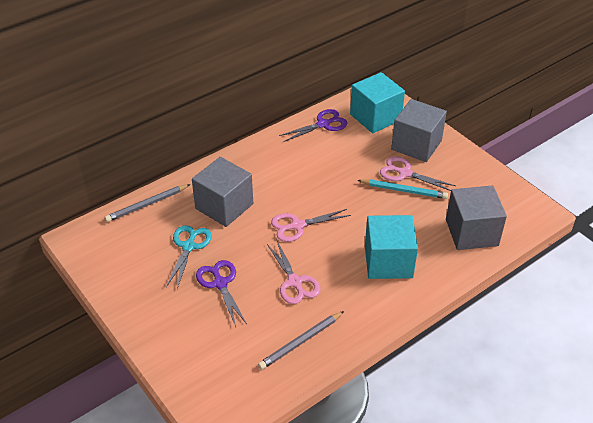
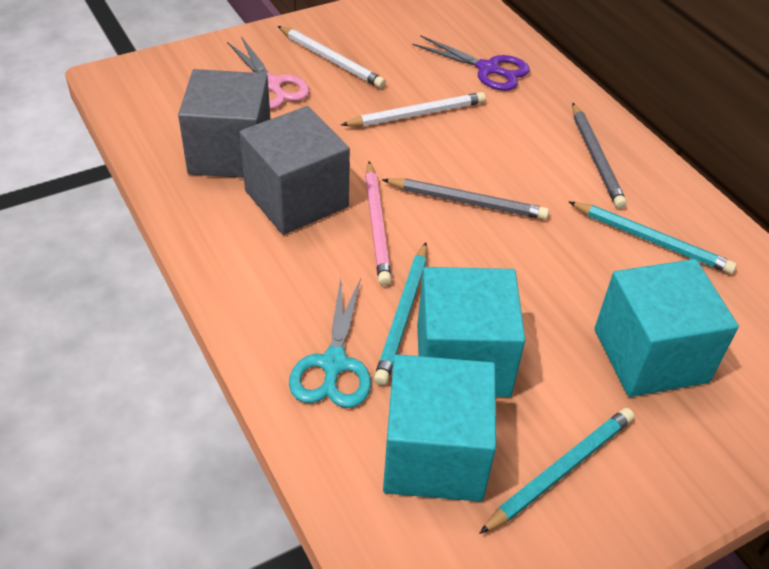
grey cube: 3 -> 2
pink pencil: 0 -> 1
pink scissors: 3 -> 1
purple scissors: 2 -> 1
turquoise cube: 2 -> 3
turquoise pencil: 1 -> 3
white pencil: 0 -> 2

